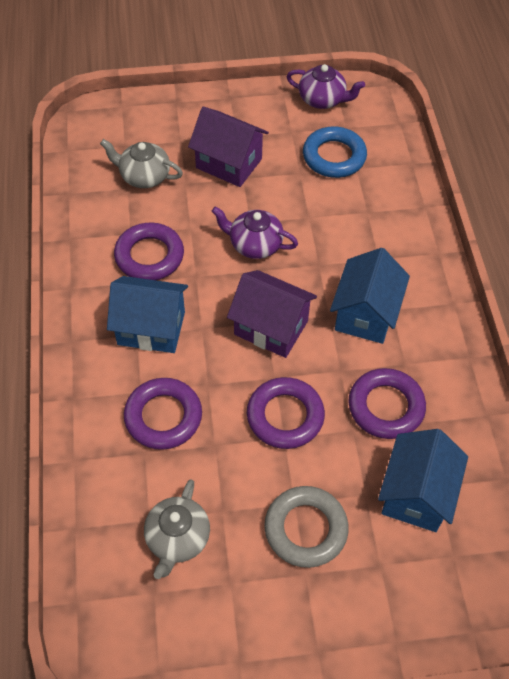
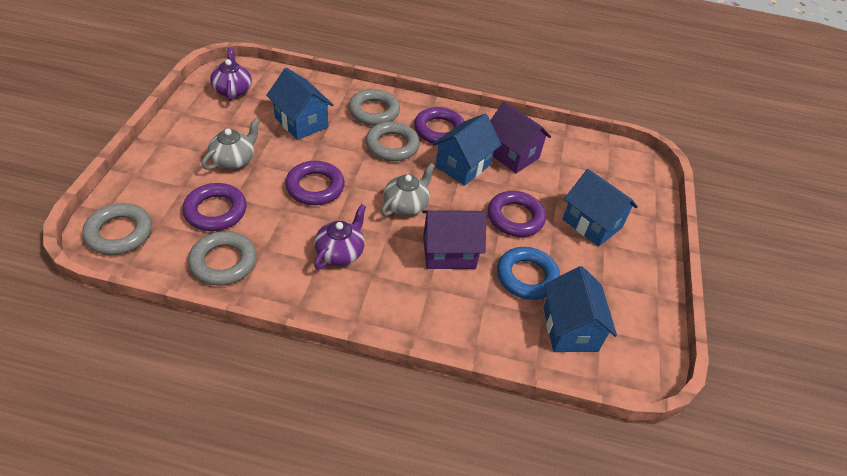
blue house: 3 -> 4
grey ring: 1 -> 4

